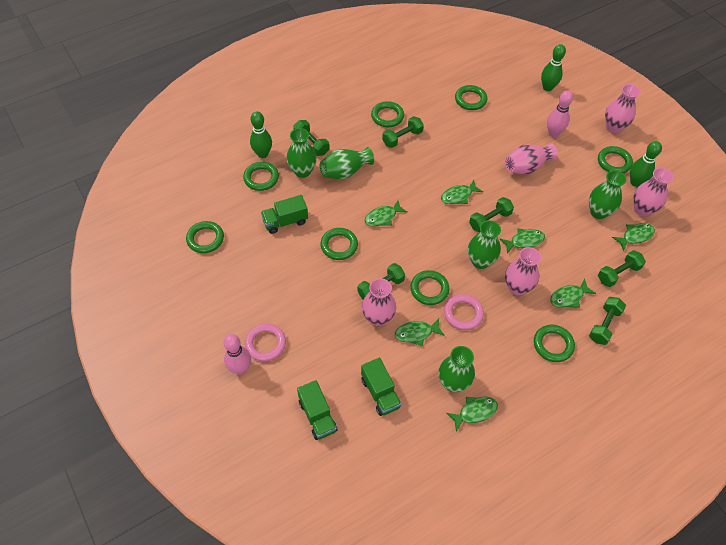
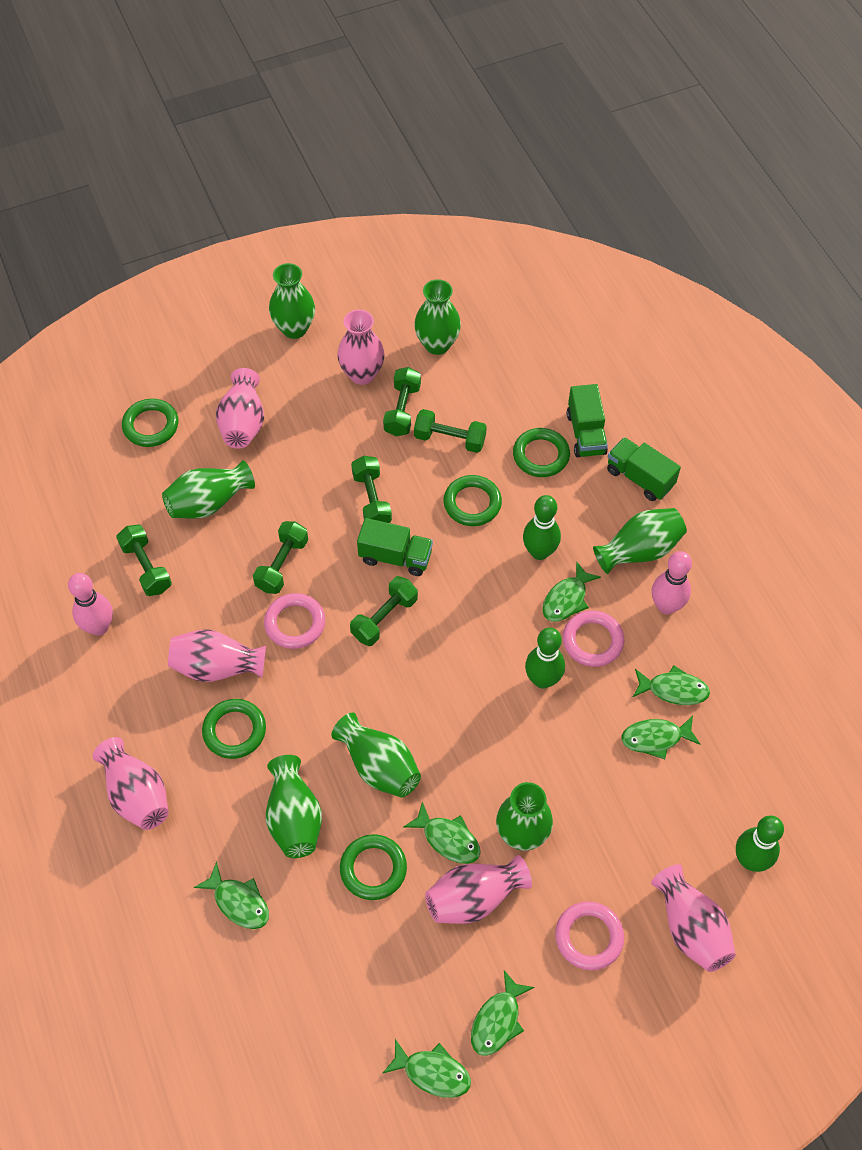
green ring: 8 -> 5
green vase: 5 -> 7
pink ring: 2 -> 3
pink vase: 5 -> 6

